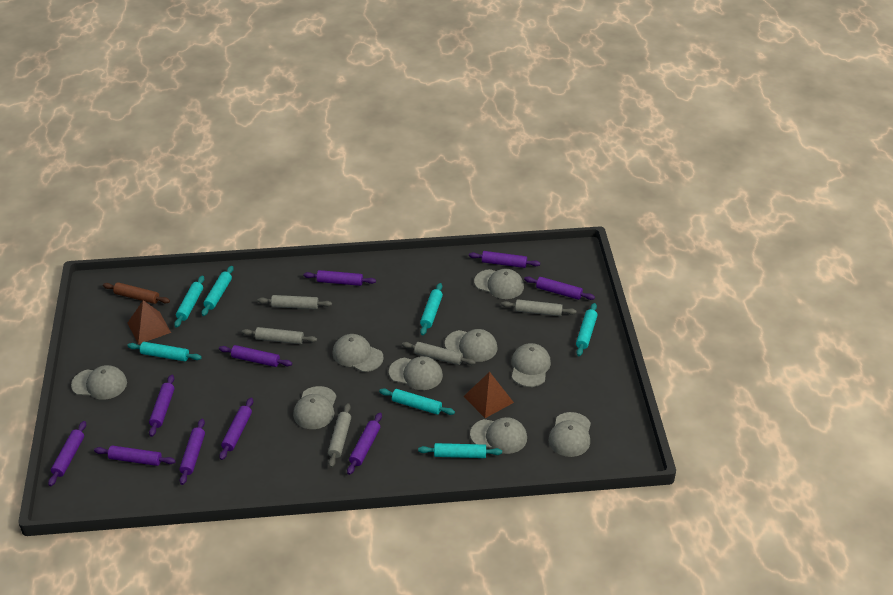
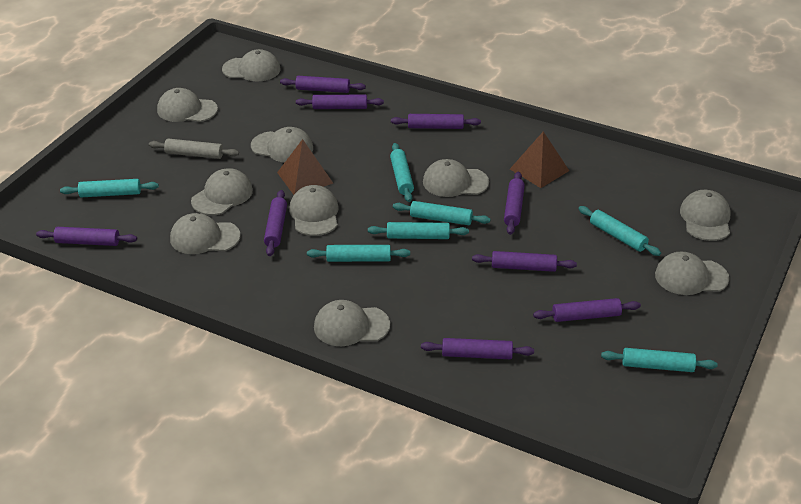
brown rolling pin: 1 -> 0
grey cap: 9 -> 10
grey rolling pin: 5 -> 1
purple rolling pin: 10 -> 9

